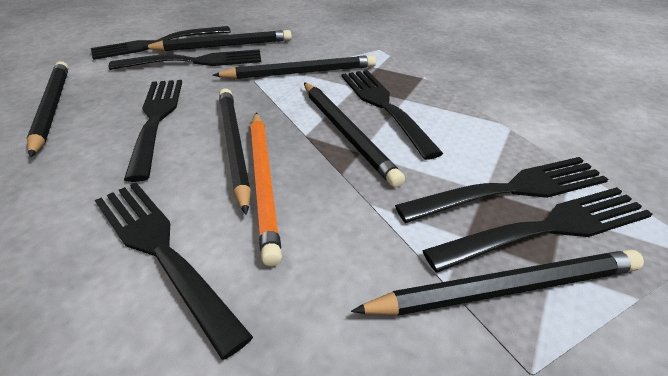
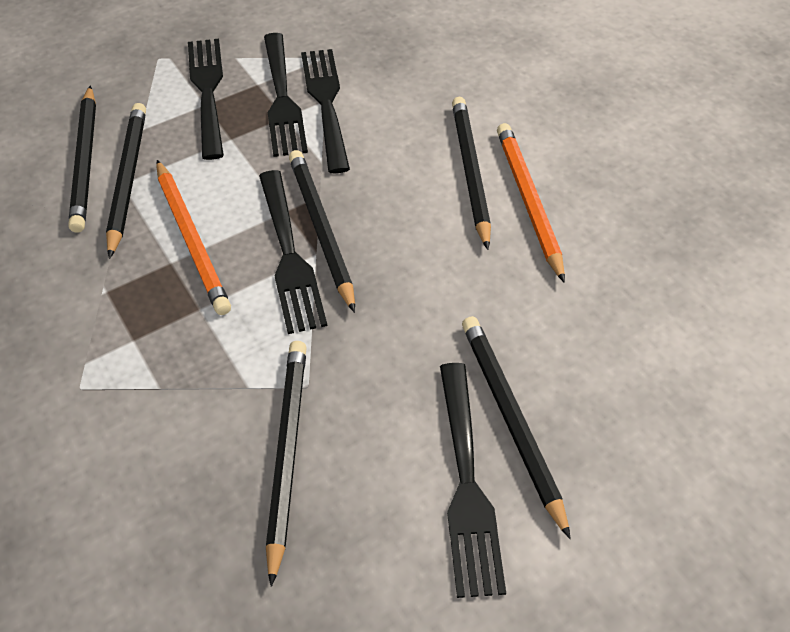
black fork: 7 -> 5
orange pencil: 1 -> 2

